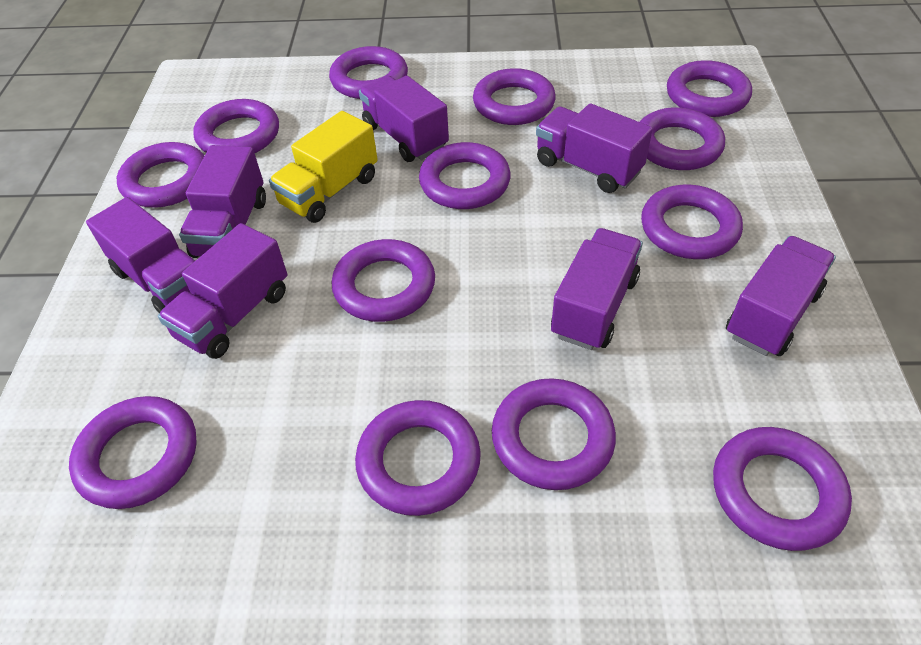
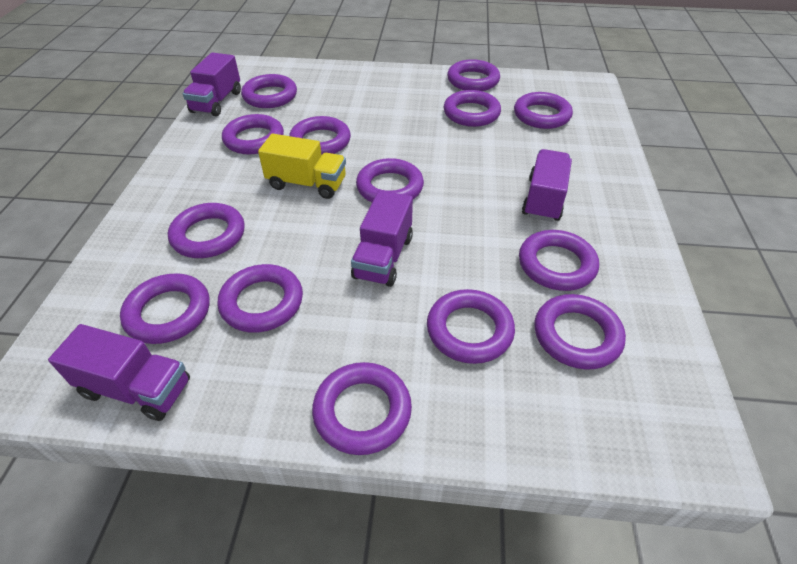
purple ring: 13 -> 14
purple truck: 7 -> 4

